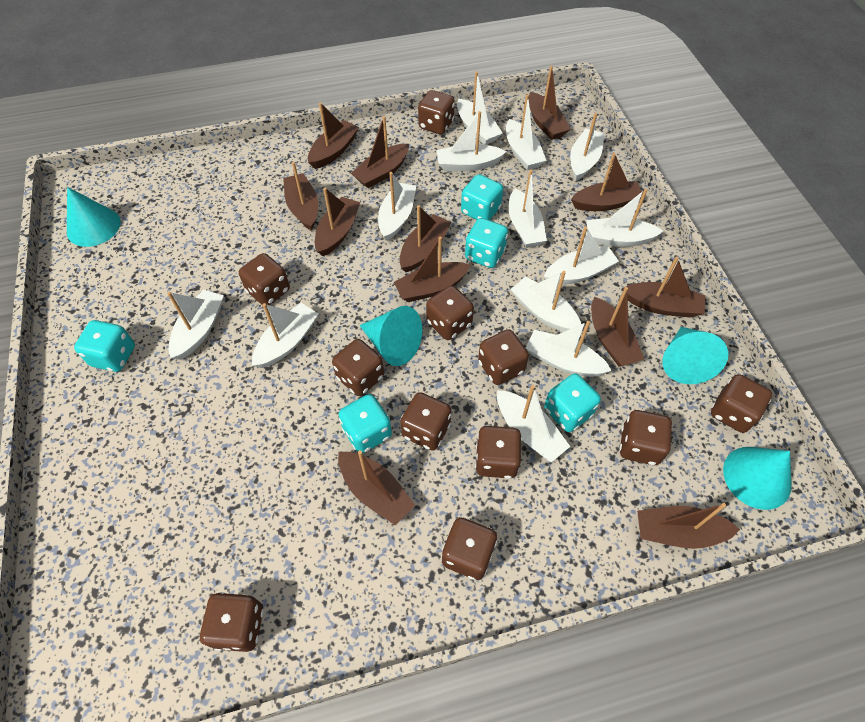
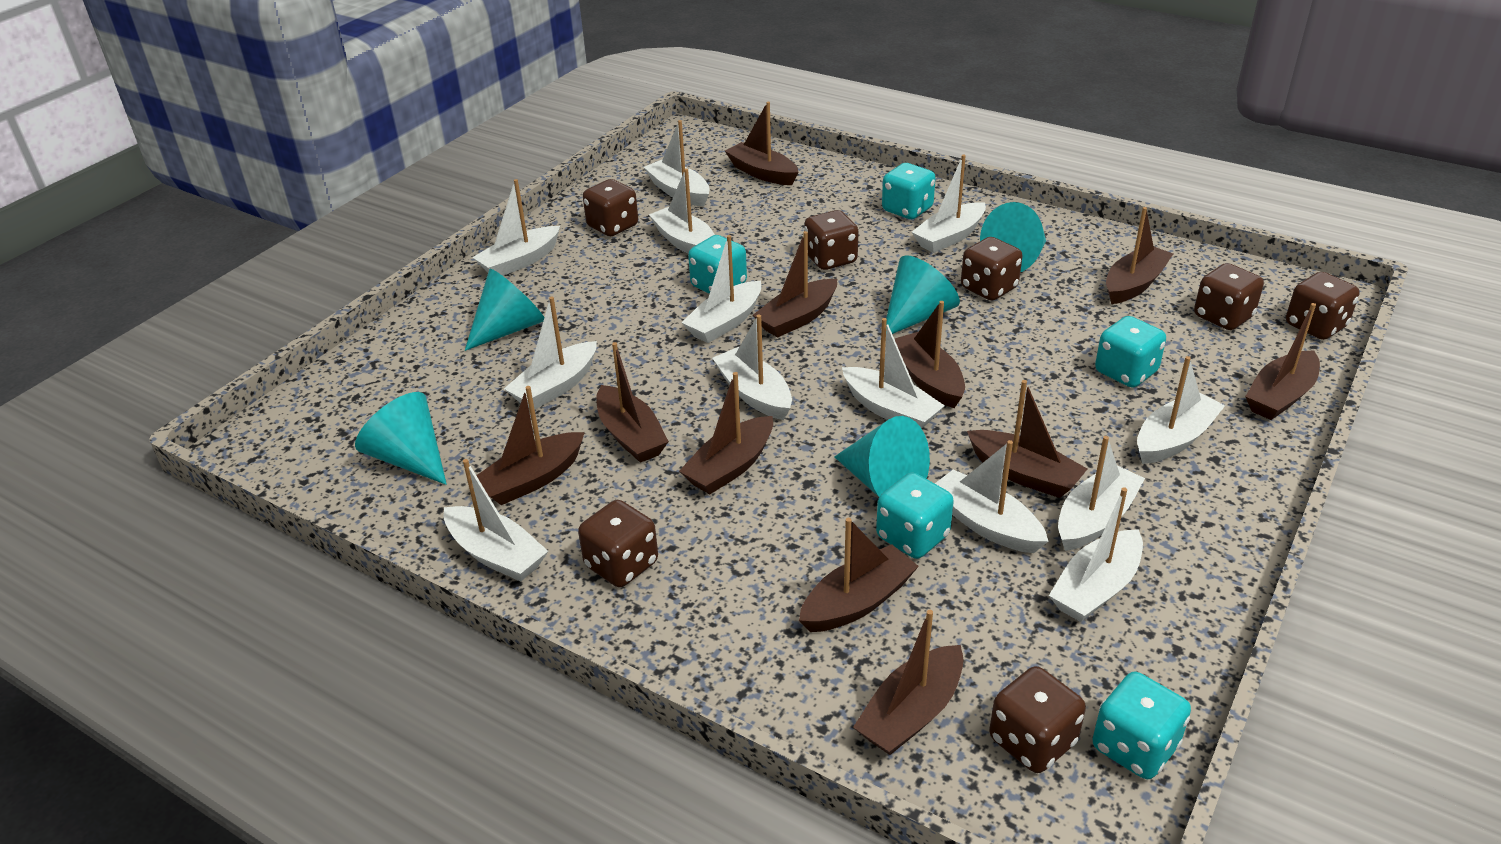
brown boat: 12 -> 11
brown dice: 11 -> 7
turquoise cone: 4 -> 5

